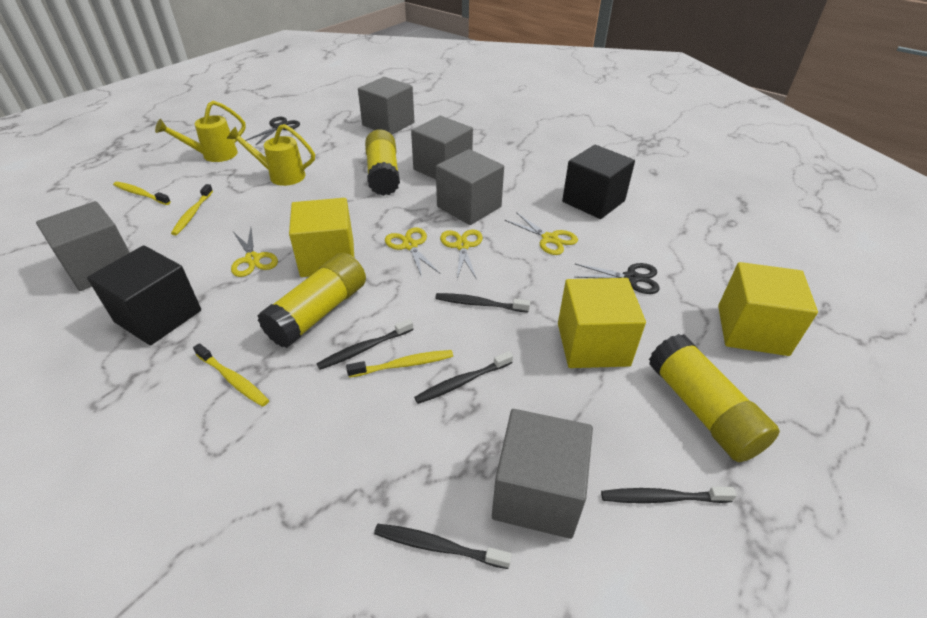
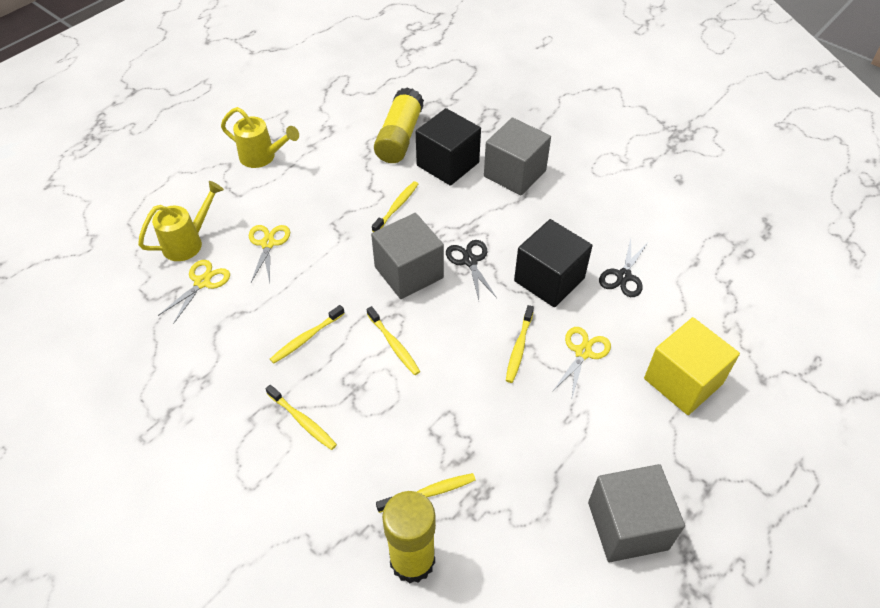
black toothbrush: 5 -> 0
grey cube: 5 -> 3
yellow cube: 3 -> 1
yellow glue stick: 3 -> 2
yellow scissors: 4 -> 3
yellow toothbrush: 4 -> 6

